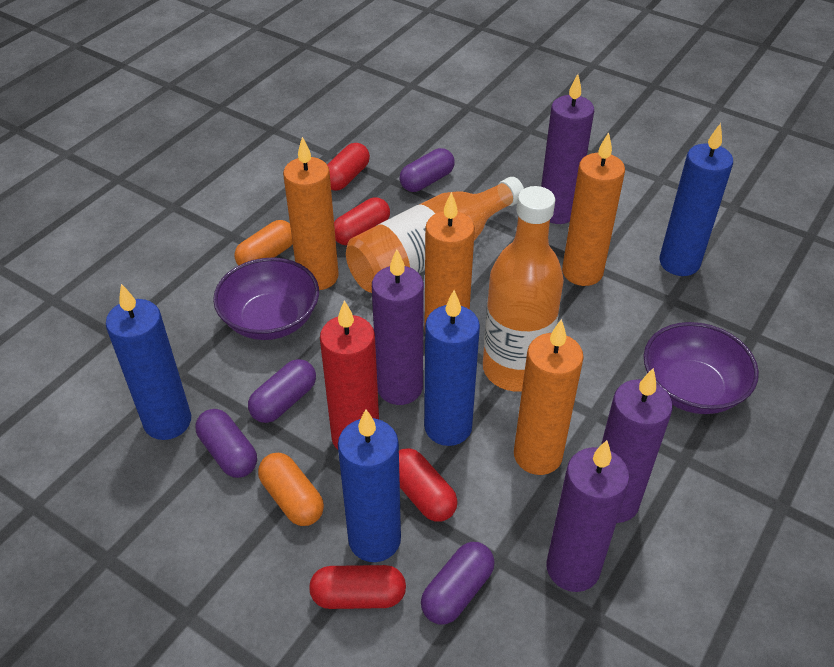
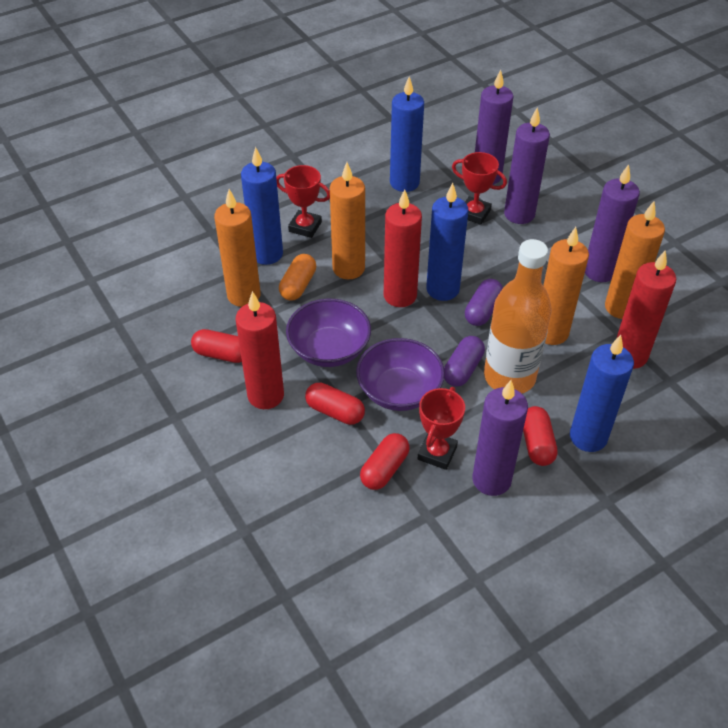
orange bottle: 2 -> 1
orange capsule: 2 -> 1
purple capsule: 4 -> 2
red candle: 1 -> 3
red trophy: 0 -> 3

